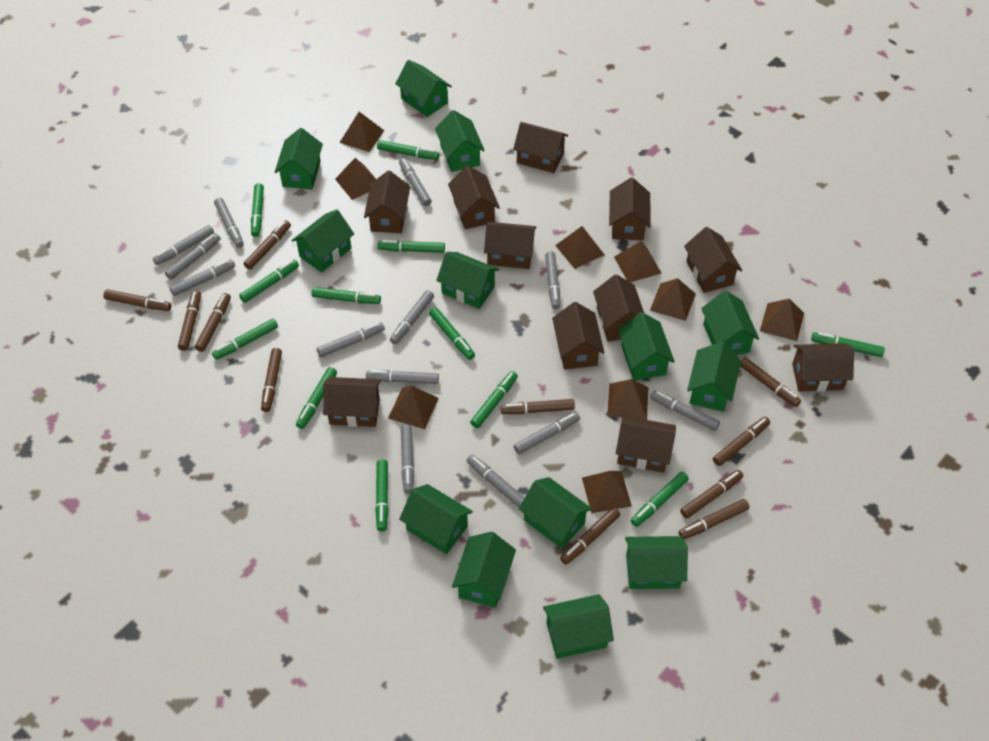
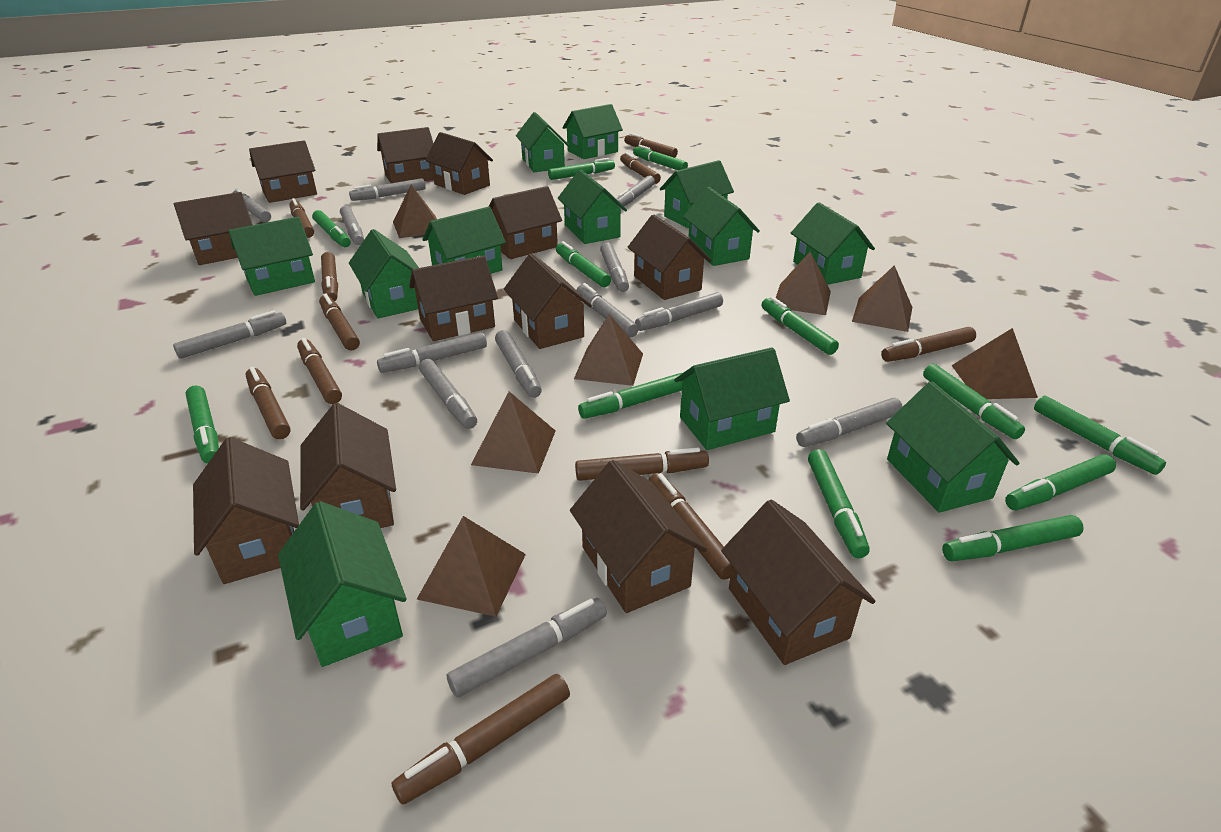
brown house: 11 -> 12
brown pyramid: 9 -> 7
green house: 13 -> 12

